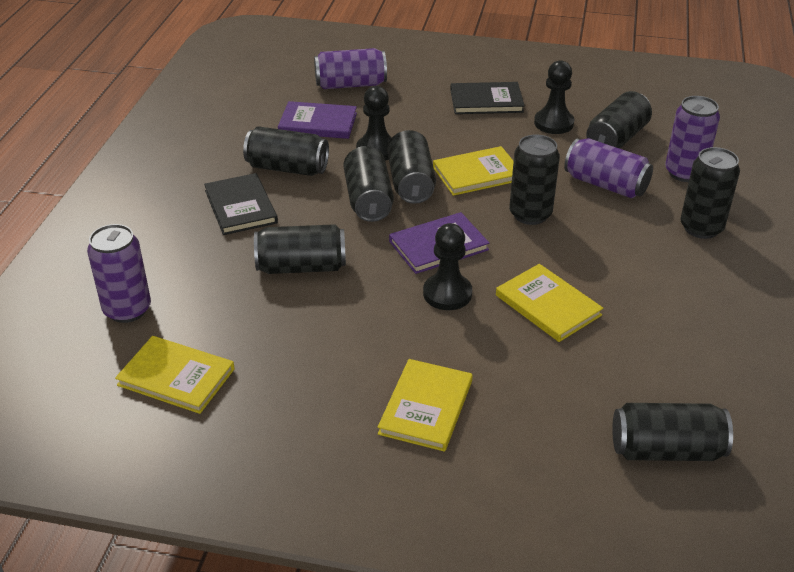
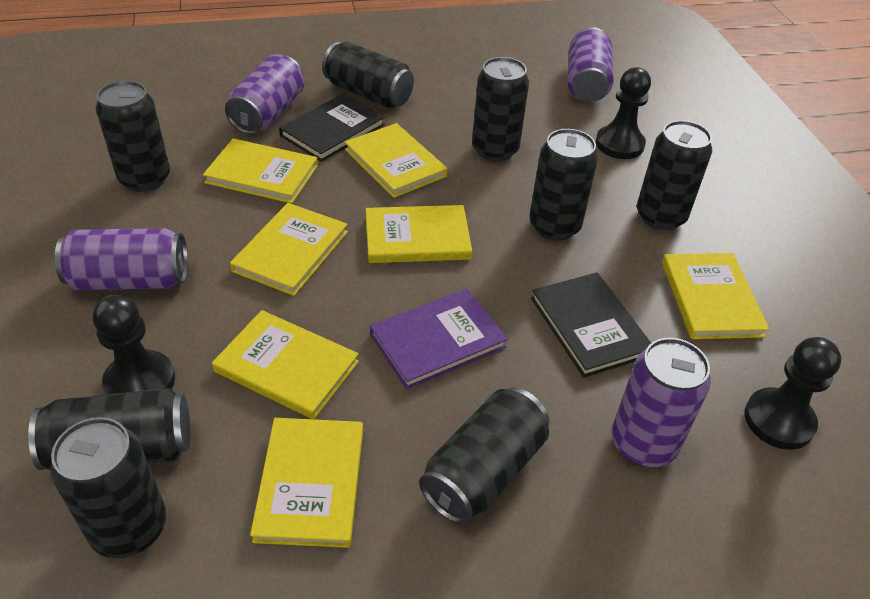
purple book: 2 -> 1
yellow book: 4 -> 7

